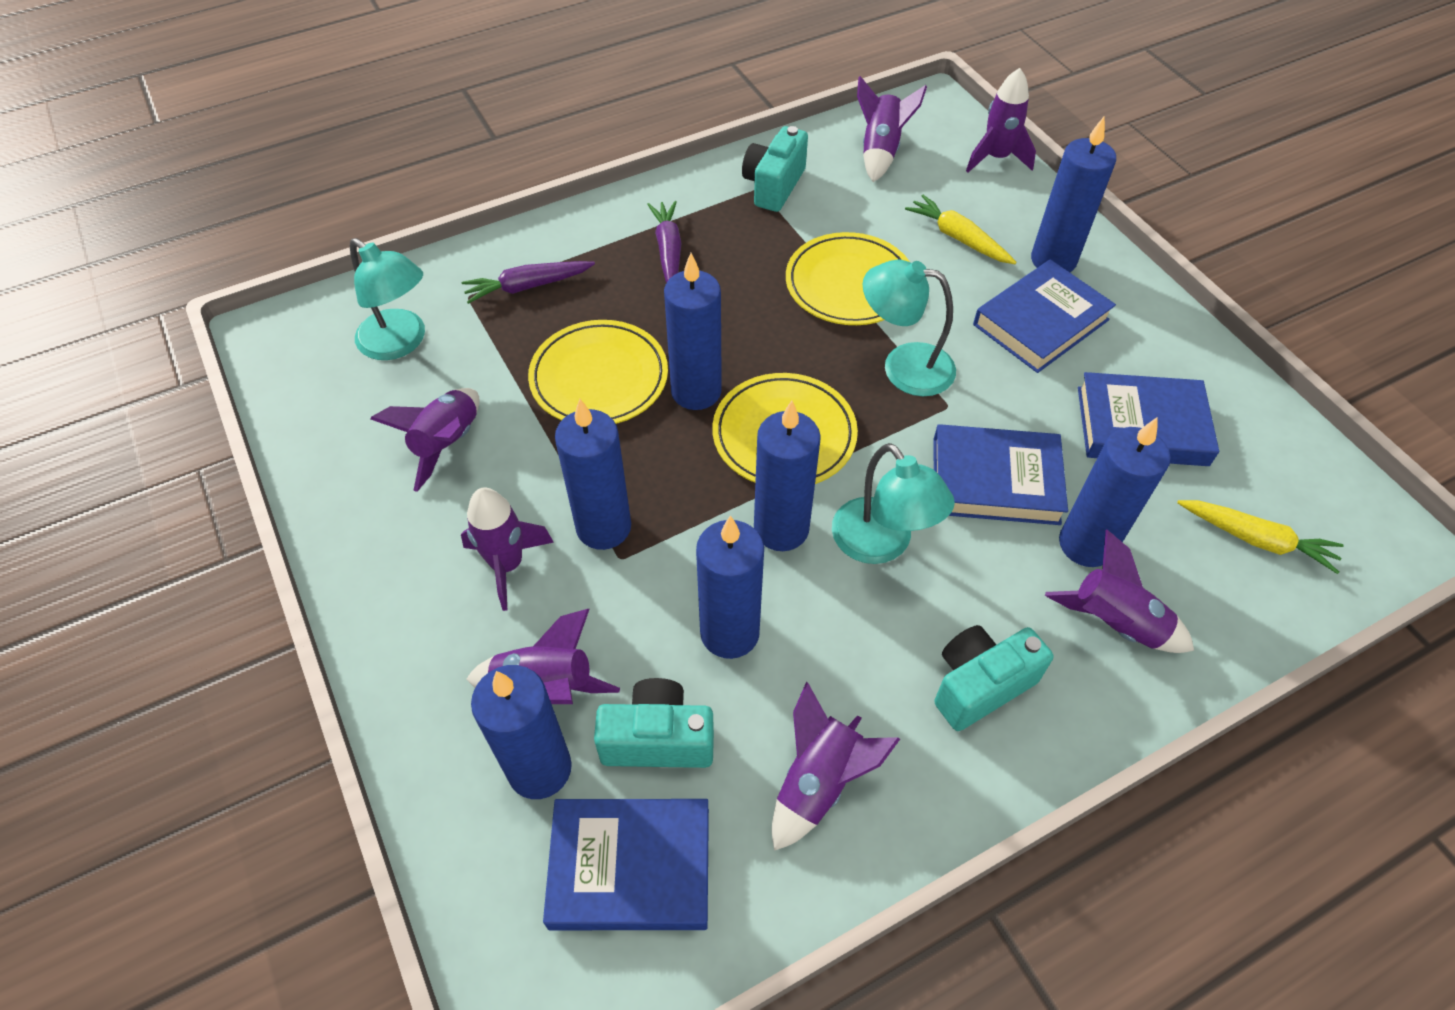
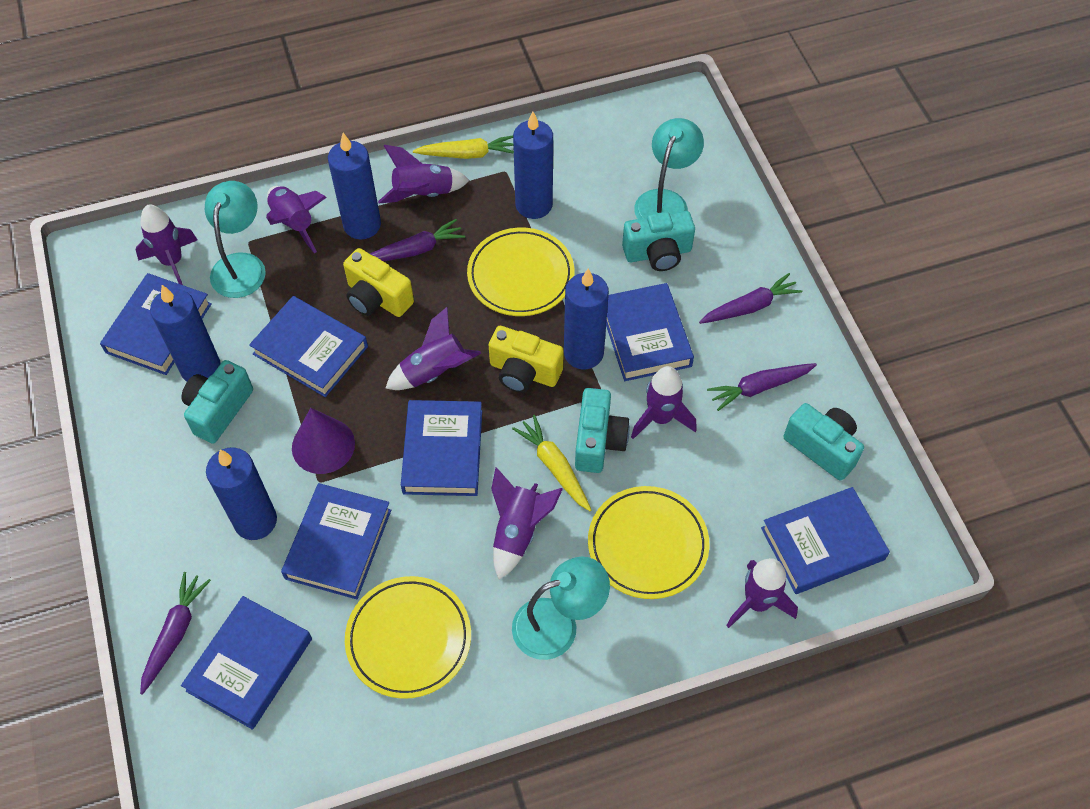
blue book: 4 -> 7
blue candle: 7 -> 5
purple carrot: 2 -> 4
purple cone: 0 -> 1
turquoise camera: 3 -> 4
yellow camera: 0 -> 2

